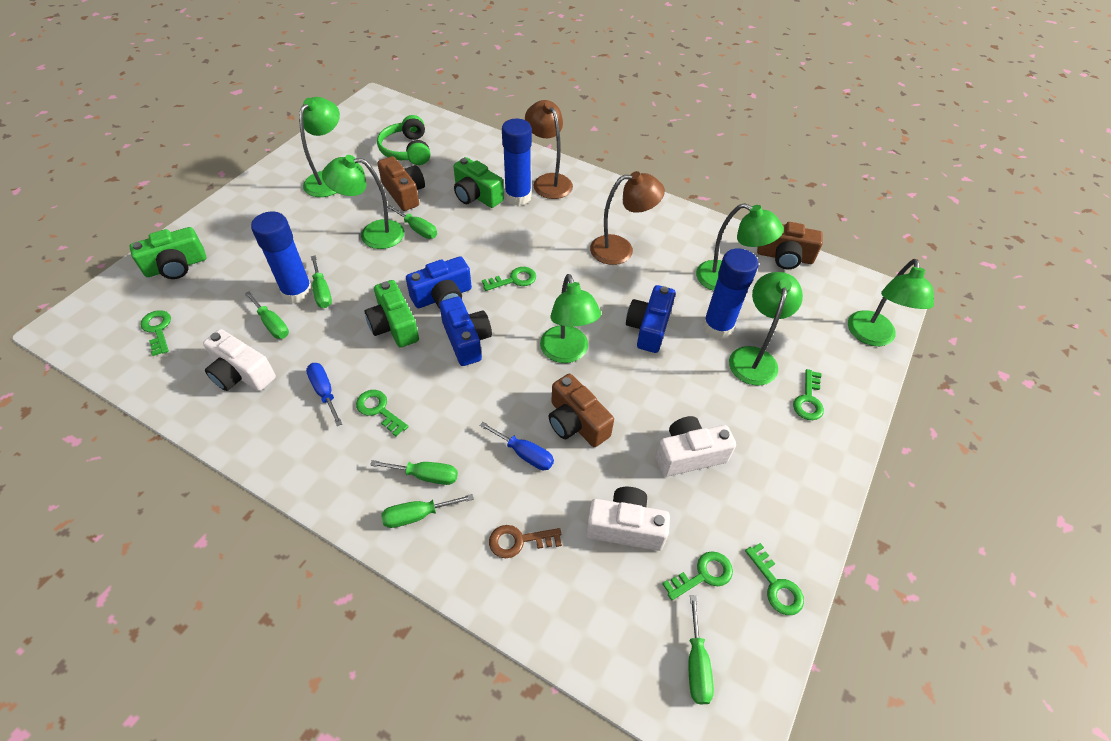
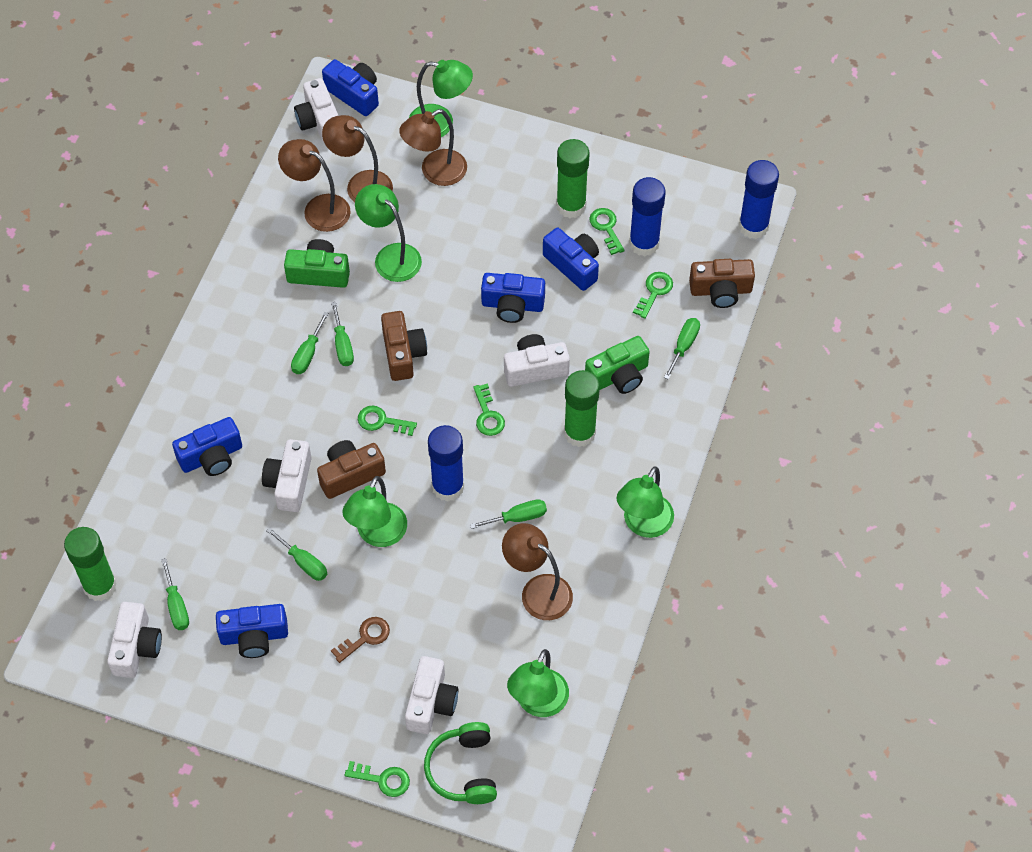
blue camera: 3 -> 5
blue screwdriver: 2 -> 0
brown lamp: 2 -> 4
green camera: 3 -> 2
green glue stick: 0 -> 3
green key: 6 -> 5
green lamp: 6 -> 5
white camera: 3 -> 5

